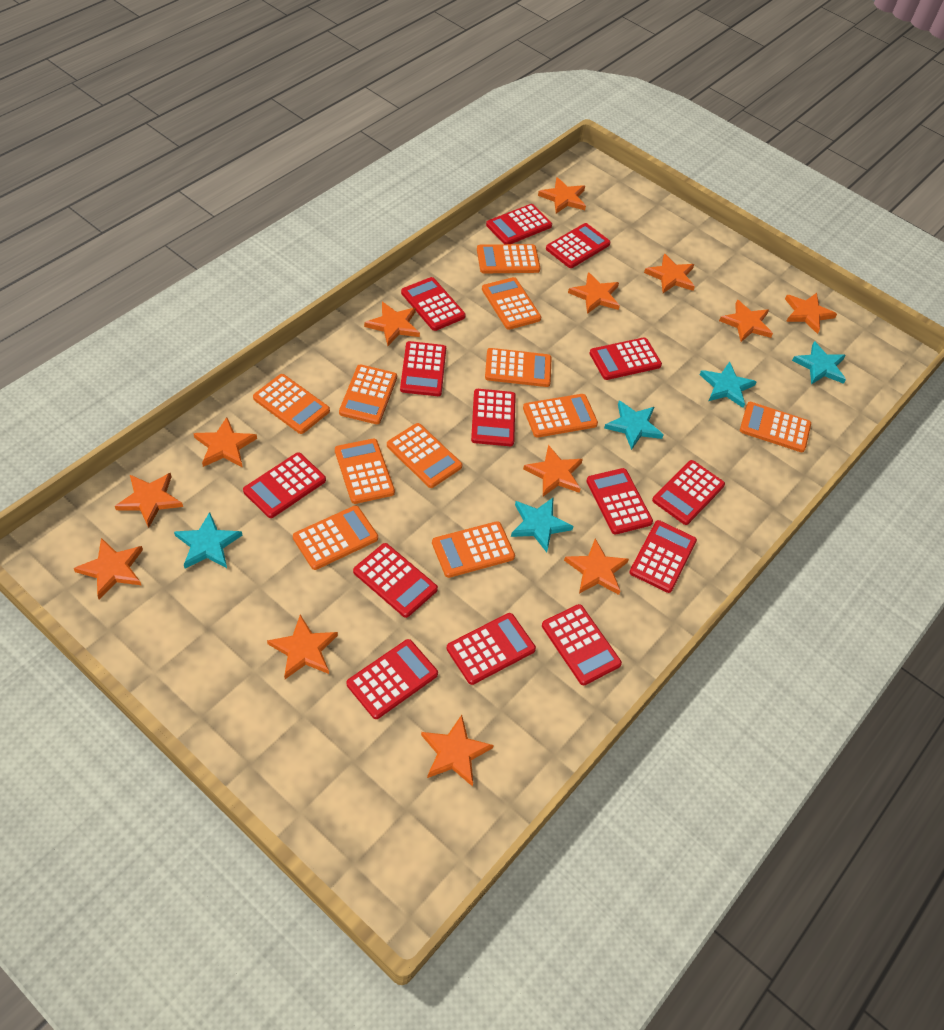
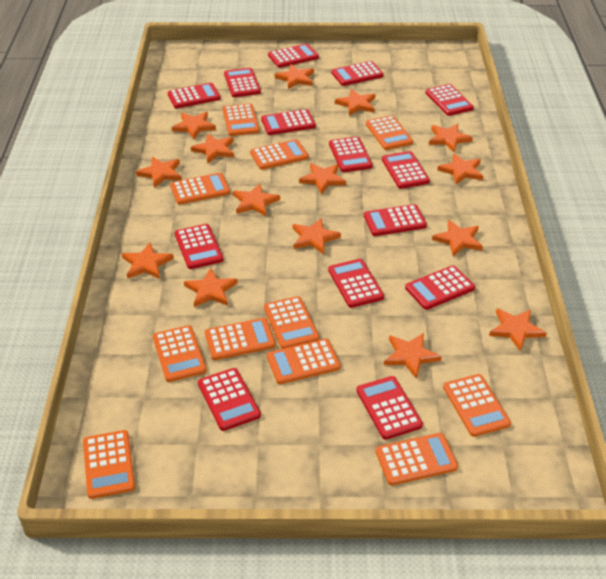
orange star: 13 -> 15
turquoise star: 5 -> 0

